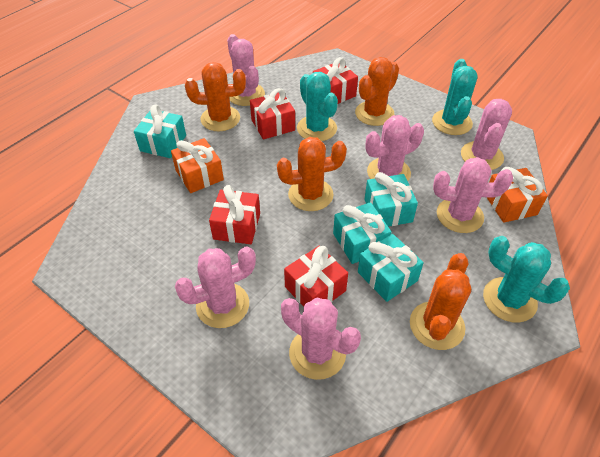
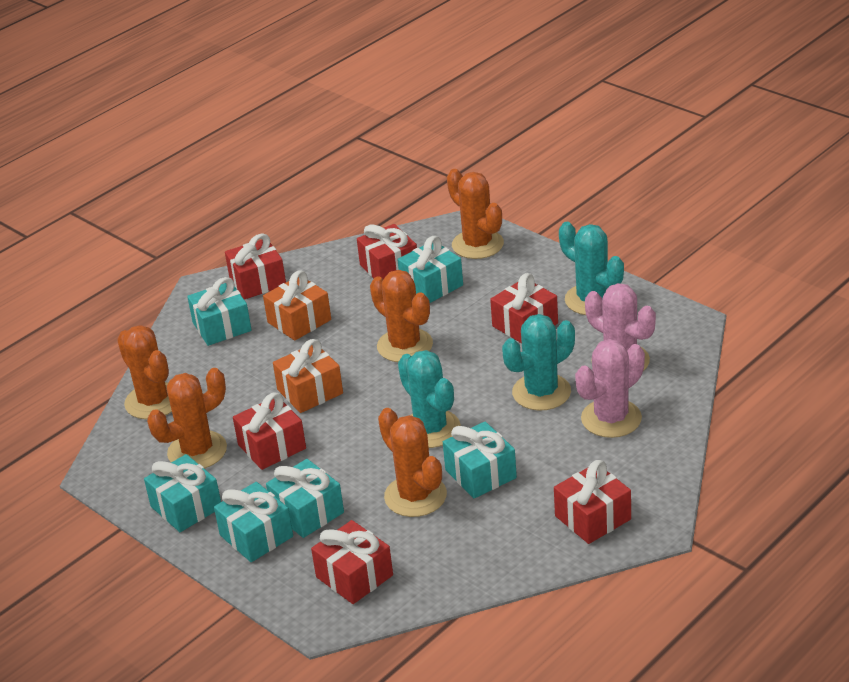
orange cactus: 4 -> 5
pink cactus: 6 -> 2
red gift: 4 -> 6
turquoise gift: 4 -> 6

